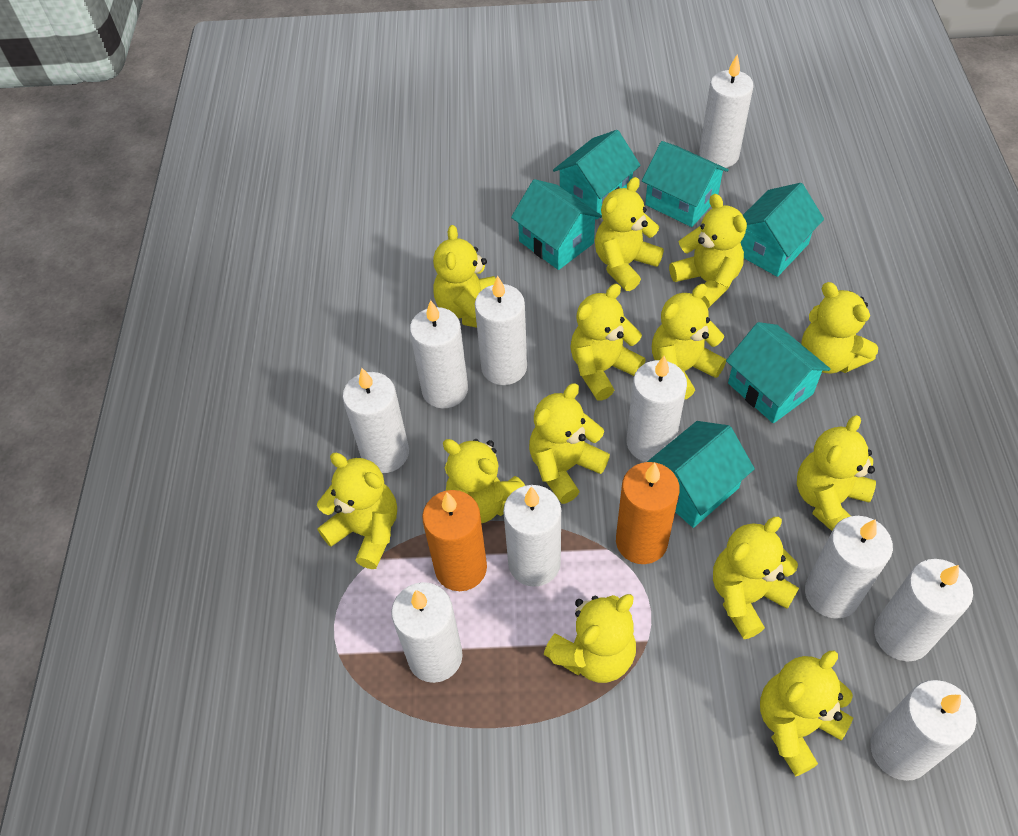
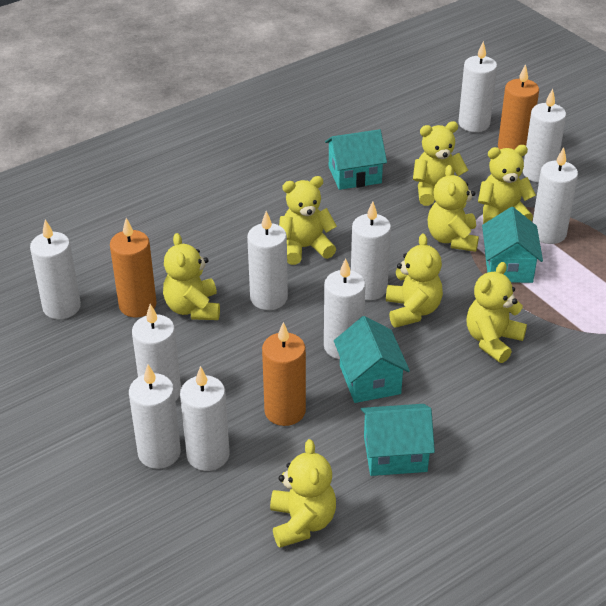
orange candle: 2 -> 3
turquoise house: 6 -> 4
yellow teddy bear: 13 -> 8

